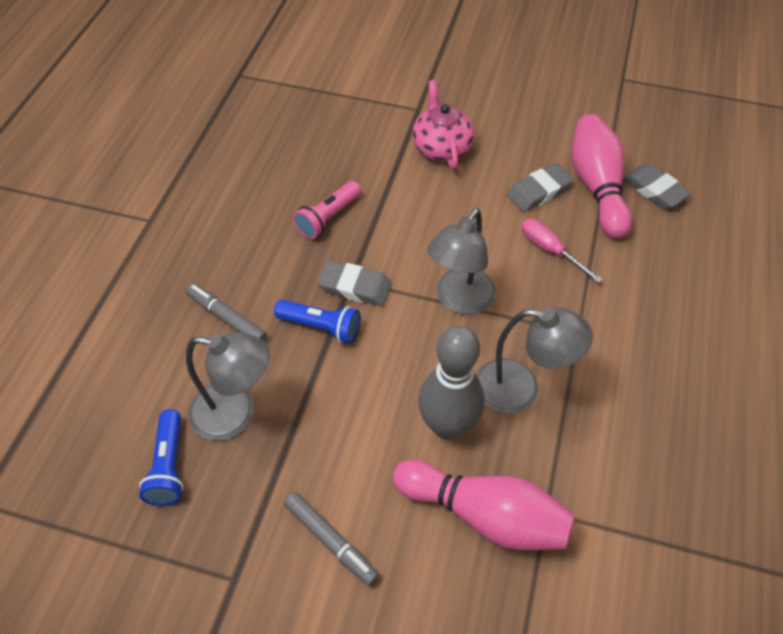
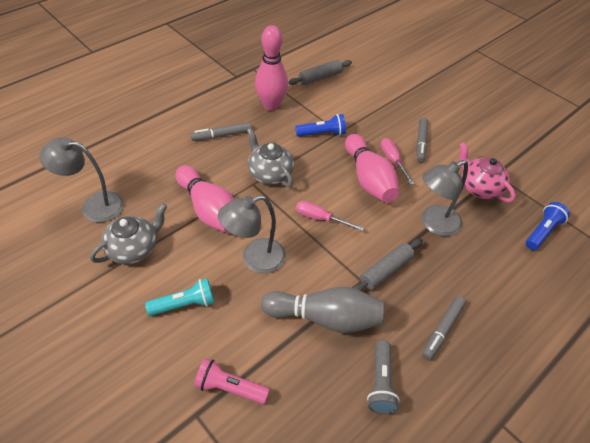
grey eraser: 3 -> 0
grey flashlight: 0 -> 1
grey marker: 2 -> 3
grey rolling pin: 0 -> 2
grey teapot: 0 -> 2
pink bowling pin: 2 -> 3
pink screwdriver: 1 -> 2
turquoise flashlight: 0 -> 1

